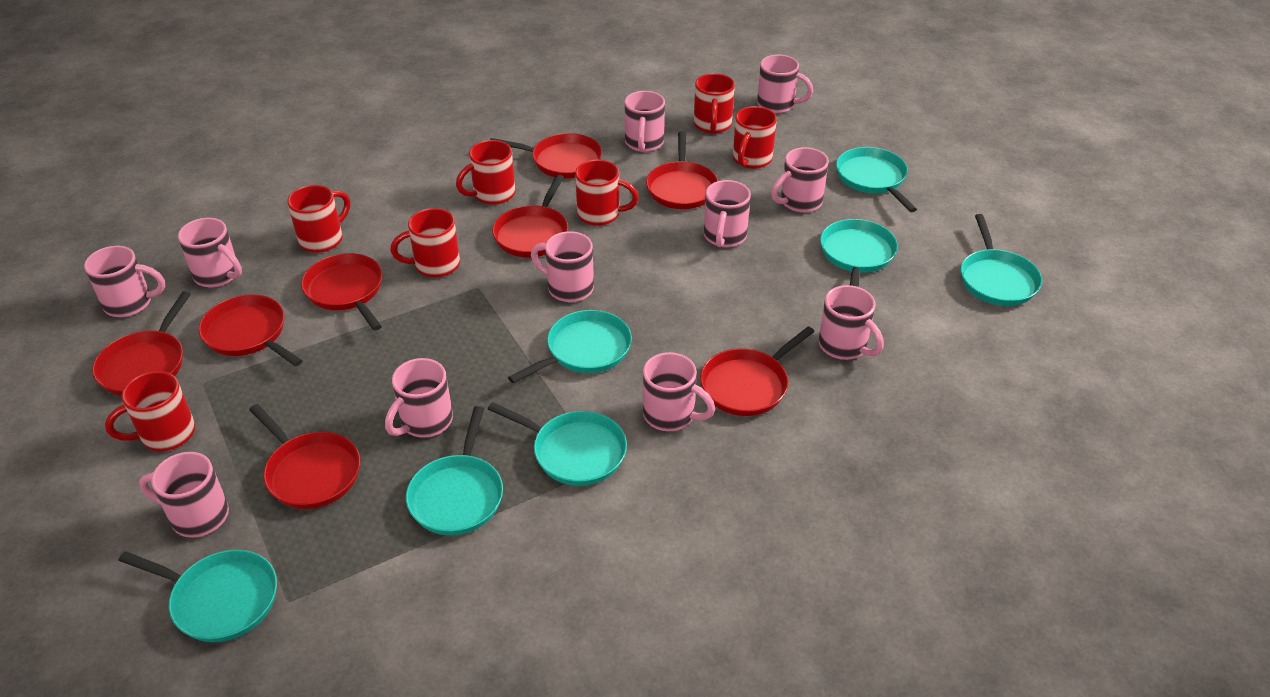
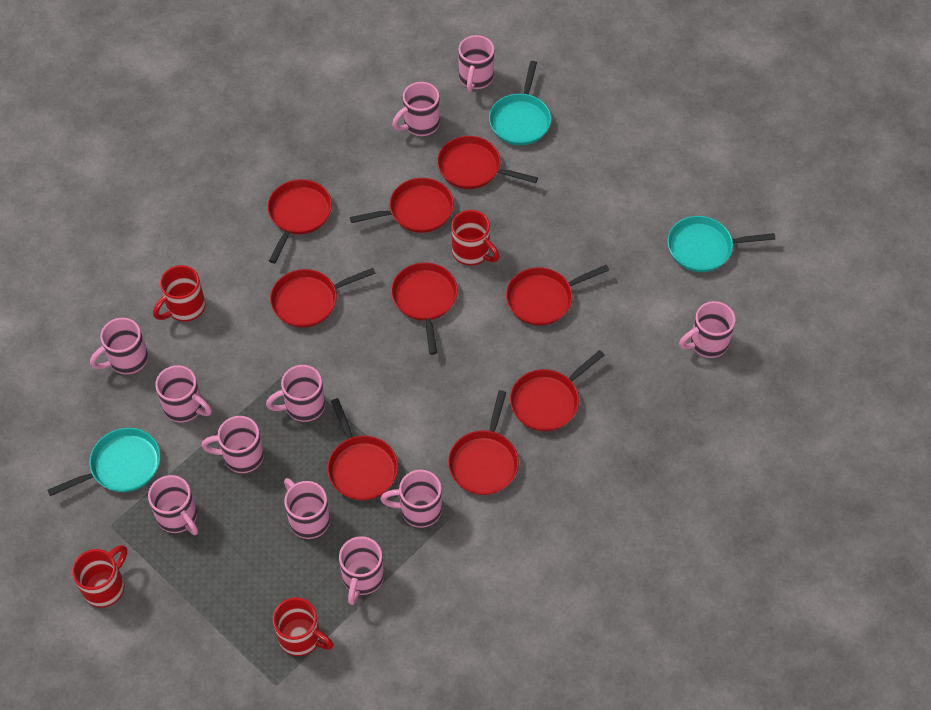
red mug: 7 -> 4
red pan: 8 -> 9
turquoise pan: 7 -> 3

